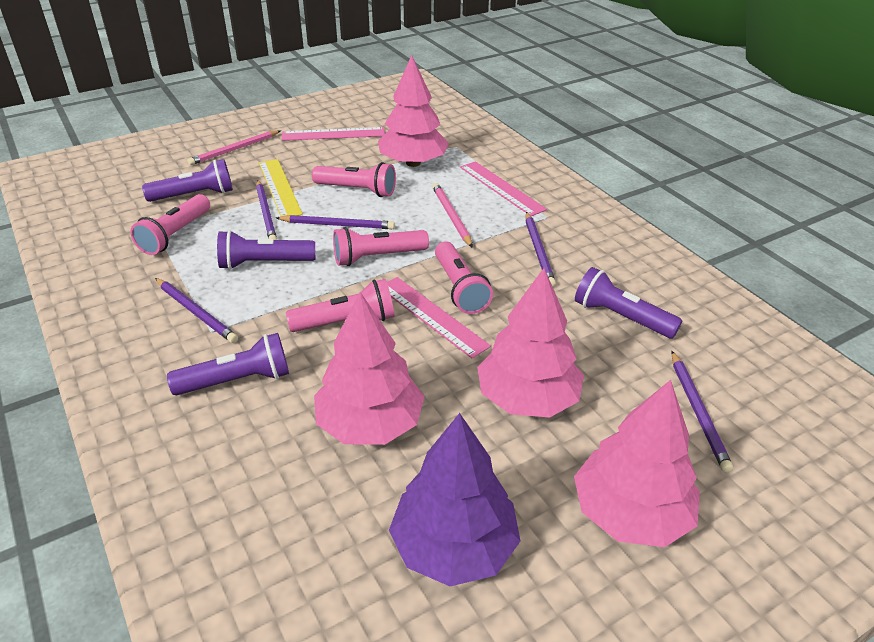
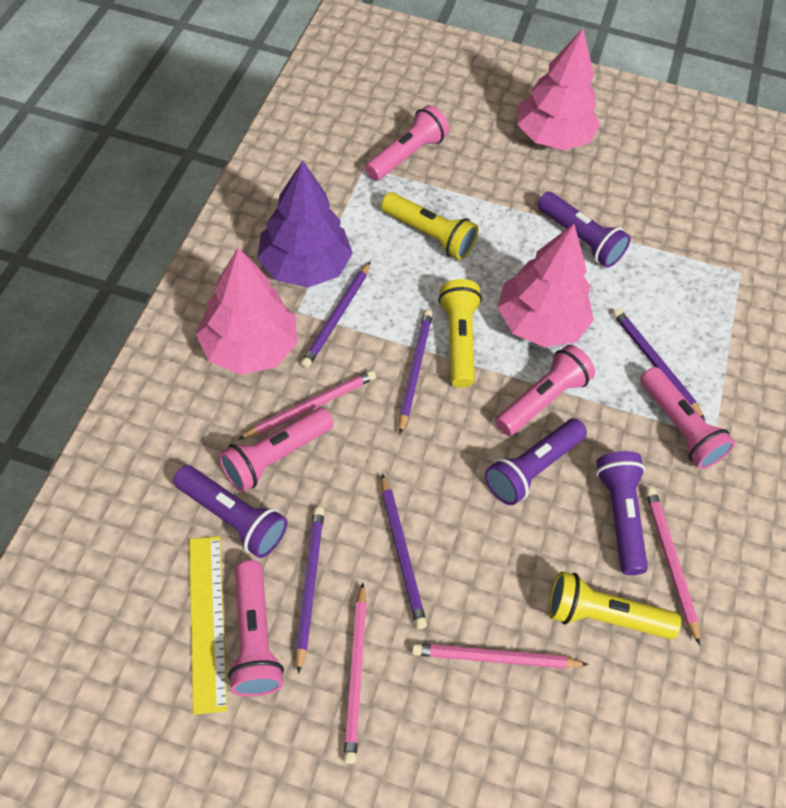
pink pencil: 2 -> 4
pink ruler: 3 -> 0
pink tree: 4 -> 3
yellow flashlight: 0 -> 3

